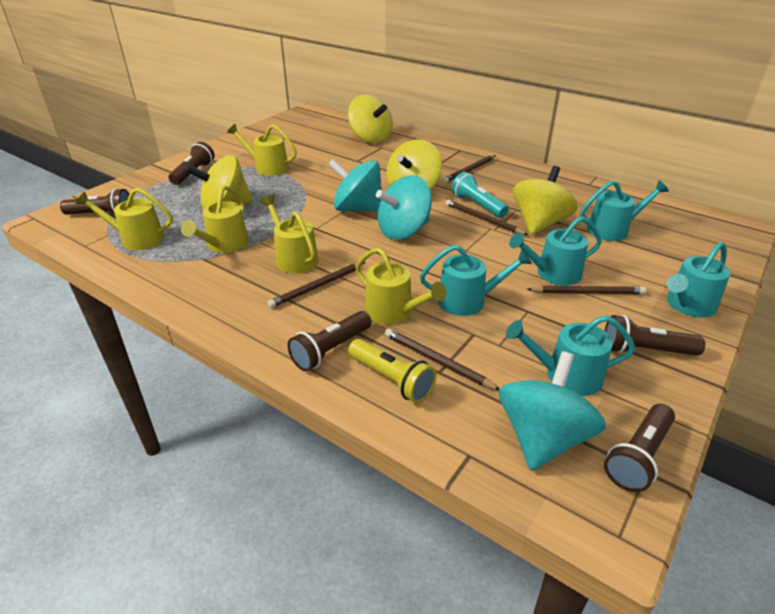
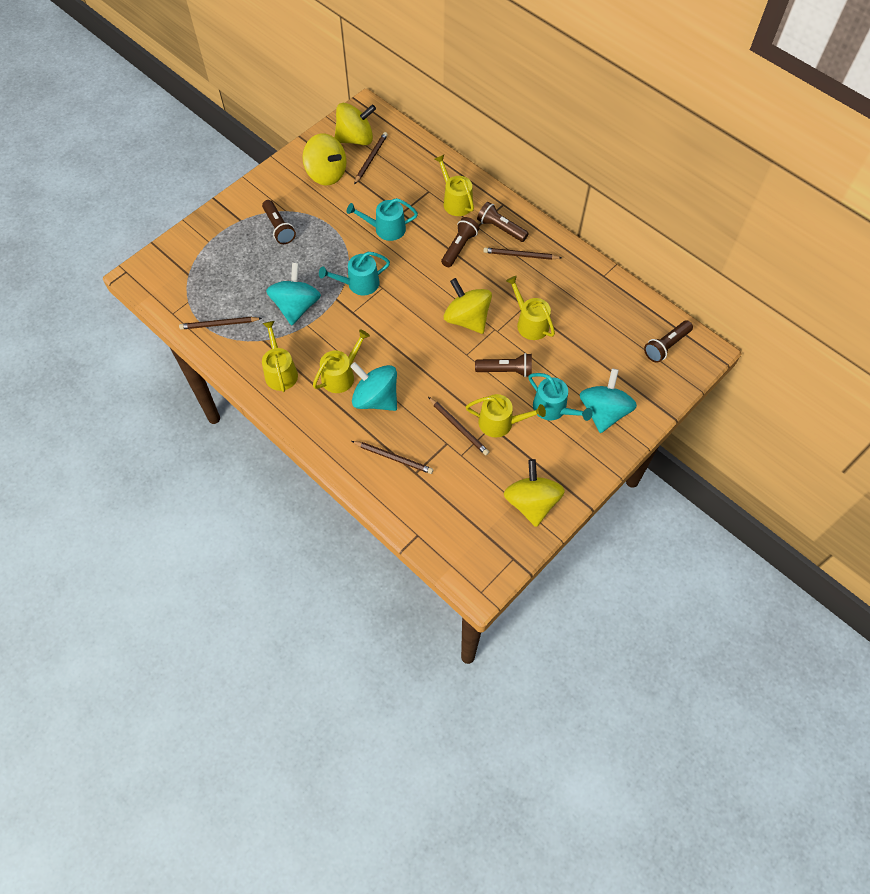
turquoise flashlight: 1 -> 0
turquoise watering can: 5 -> 3
yellow flashlight: 1 -> 0

